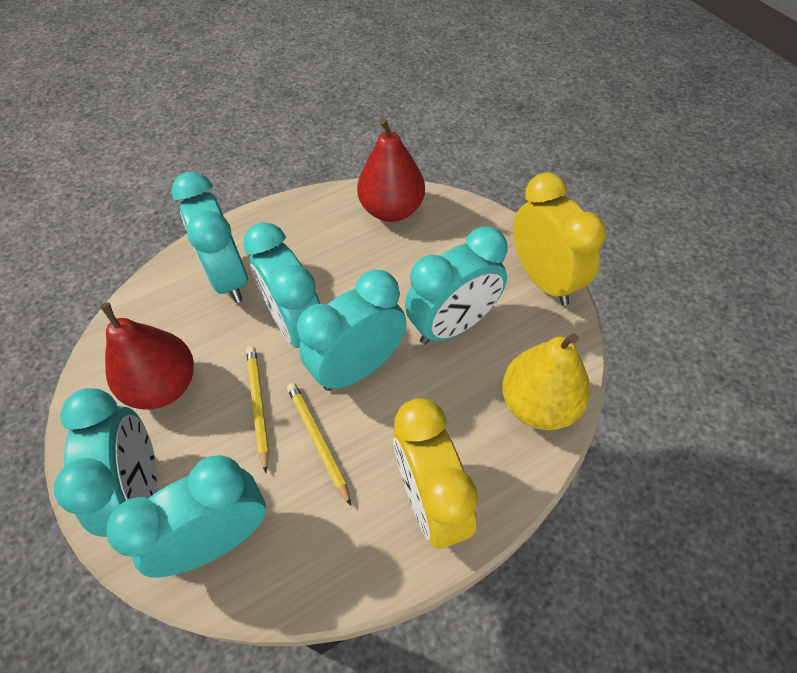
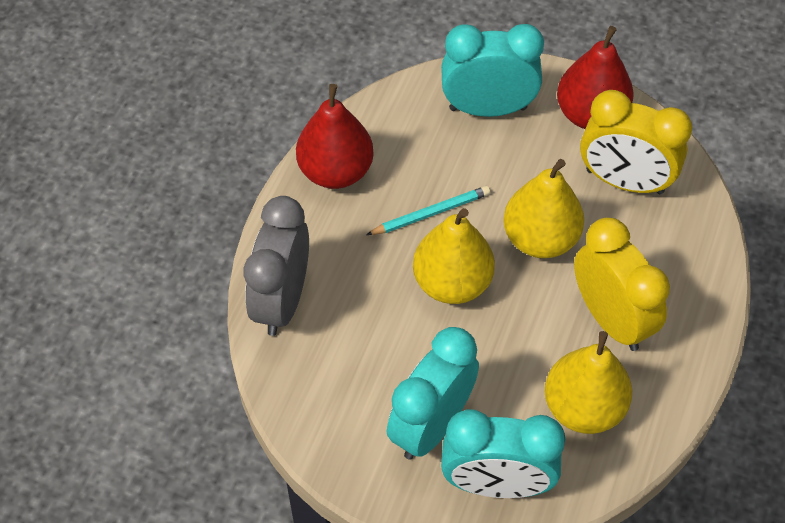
grey clock: 0 -> 1
turquoise clock: 6 -> 3
turquoise pencil: 0 -> 1
yellow pear: 1 -> 3
yellow pencil: 2 -> 0

